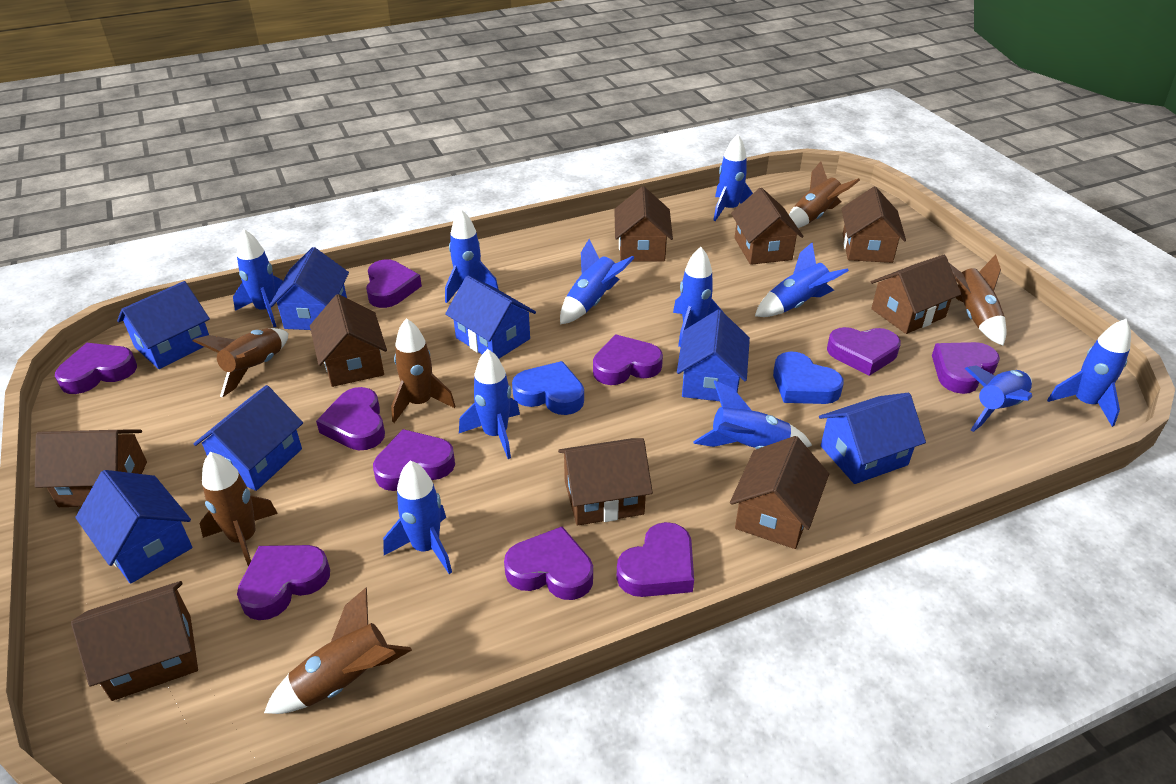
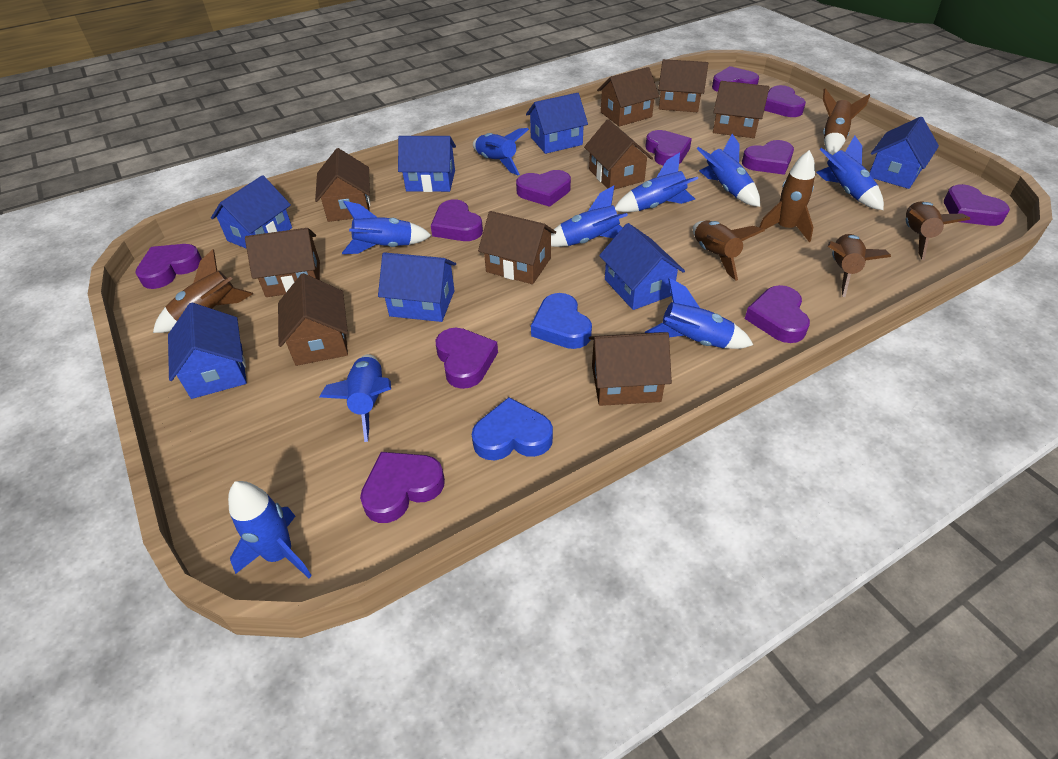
blue rocket: 11 -> 9
purple heart: 10 -> 11

